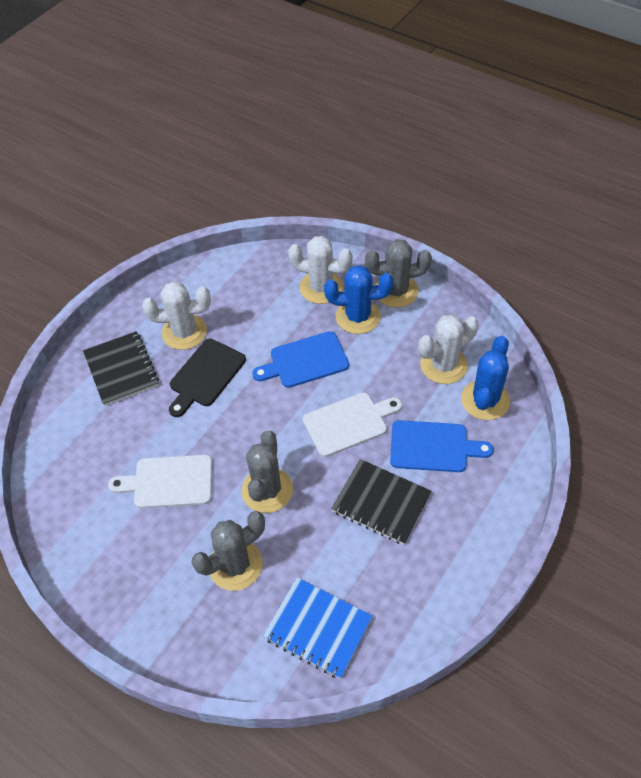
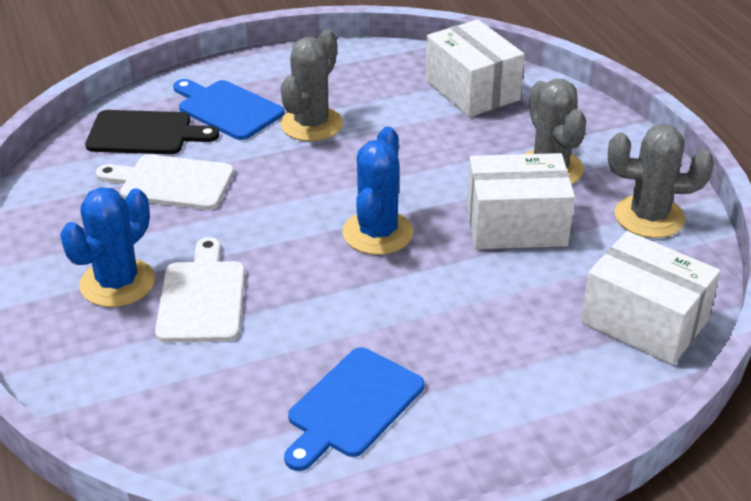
black notebook: 2 -> 0
blue notebook: 1 -> 0
white box: 0 -> 3
white cactus: 3 -> 0

